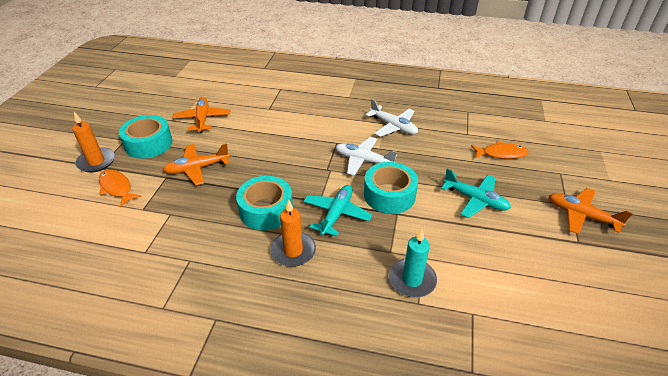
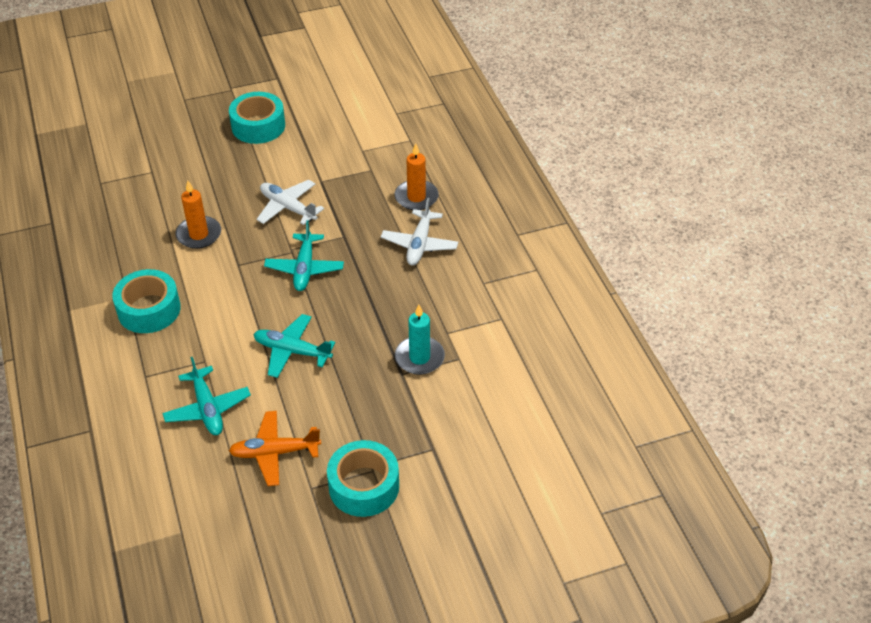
orange fish: 2 -> 0
orange plane: 3 -> 1
turquoise plane: 2 -> 3

